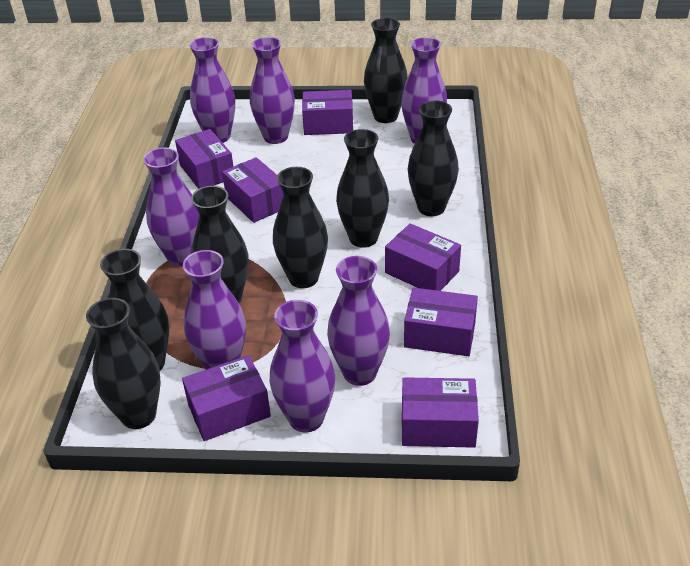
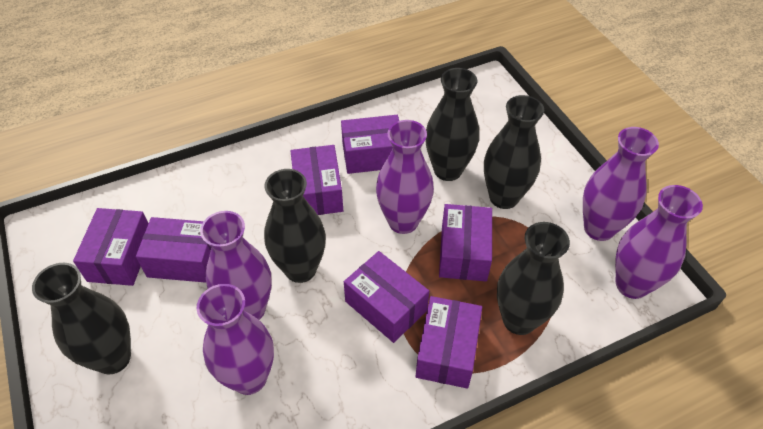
black vase: 7 -> 5
purple vase: 7 -> 5

